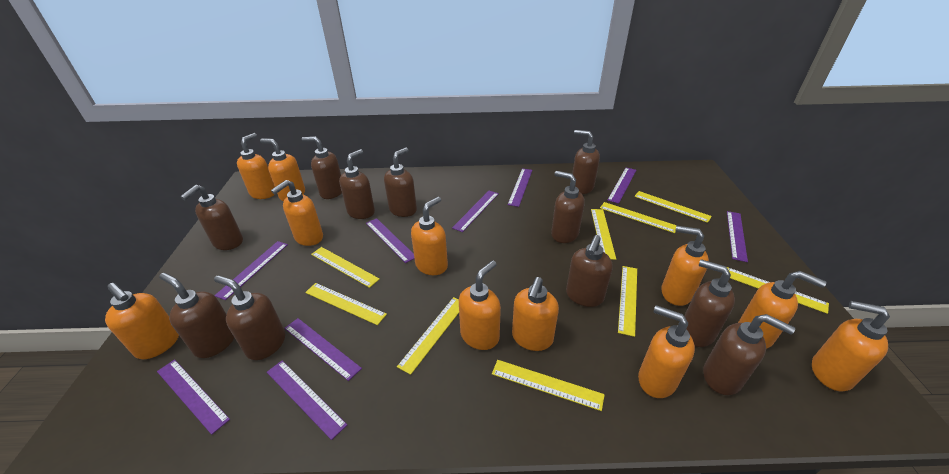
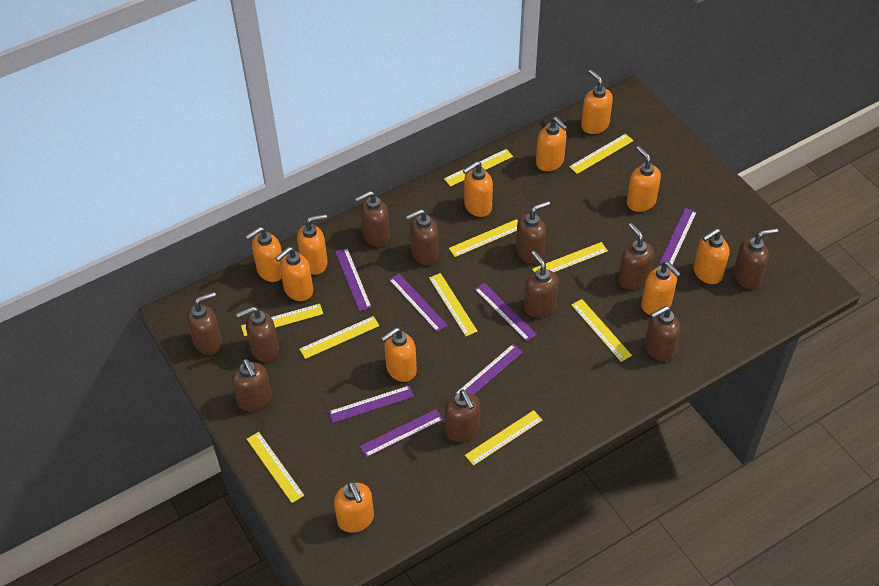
purple ruler: 9 -> 7
yellow ruler: 9 -> 10

